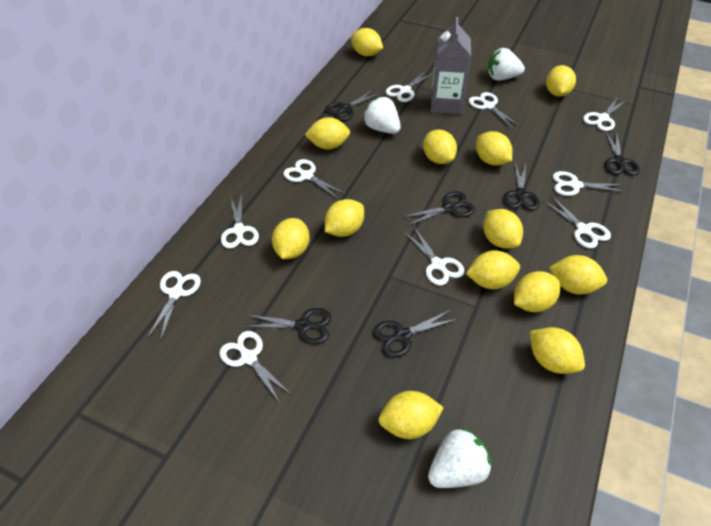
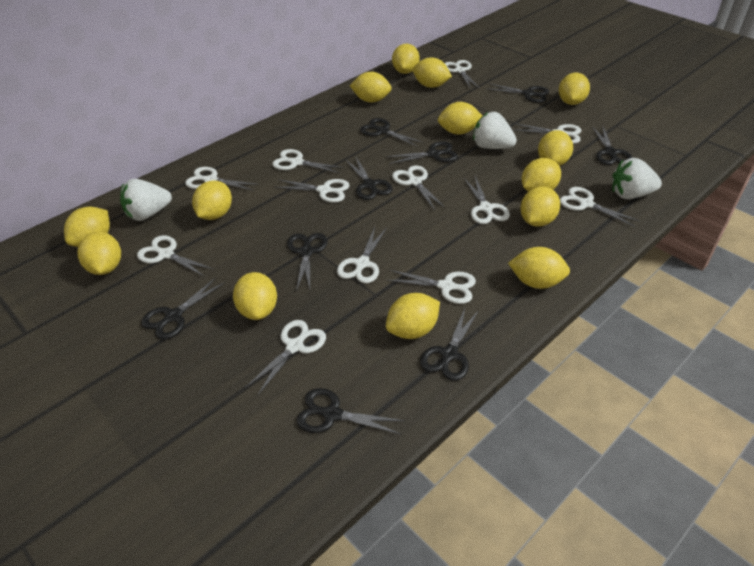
black scissors: 6 -> 9
grey carton: 1 -> 0
white scissors: 10 -> 12
yellow lemon: 13 -> 14

